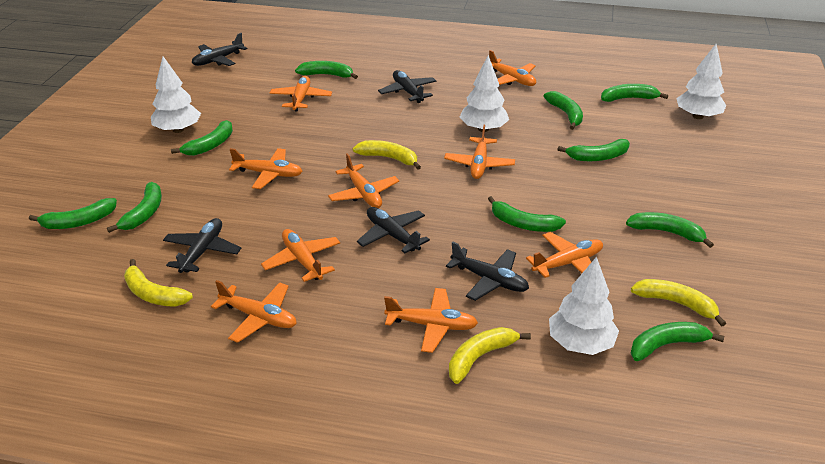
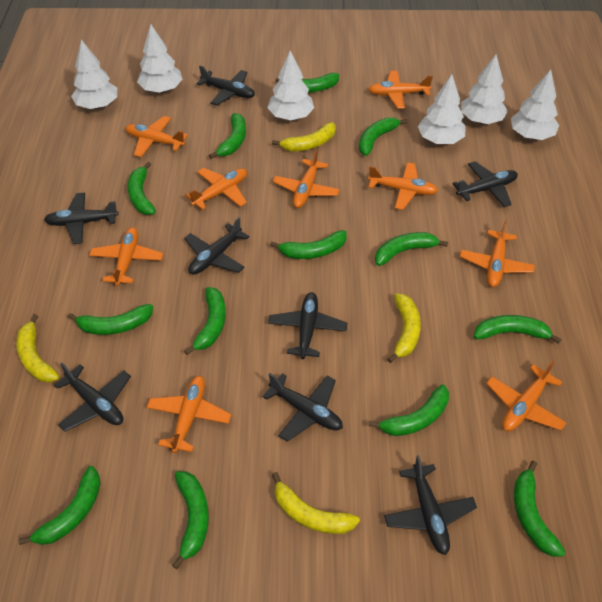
black plane: 5 -> 8
green banana: 10 -> 13
white tree: 4 -> 6

